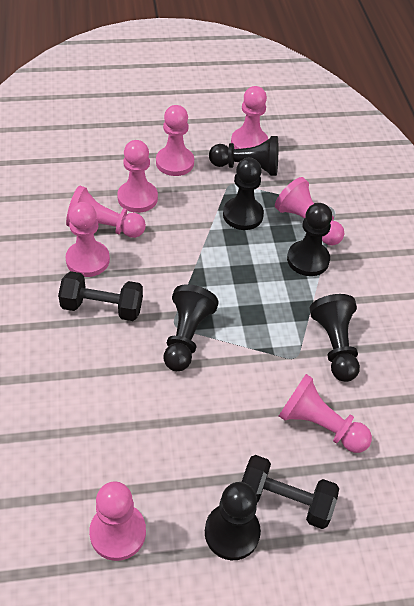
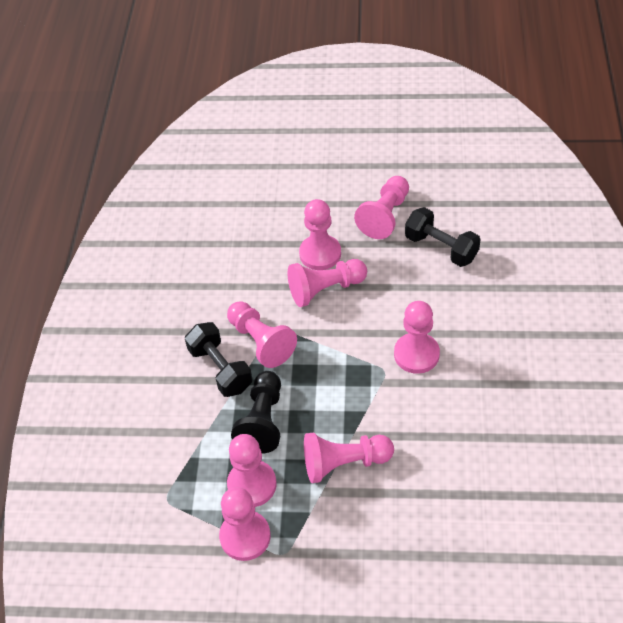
black pawn: 6 -> 1

